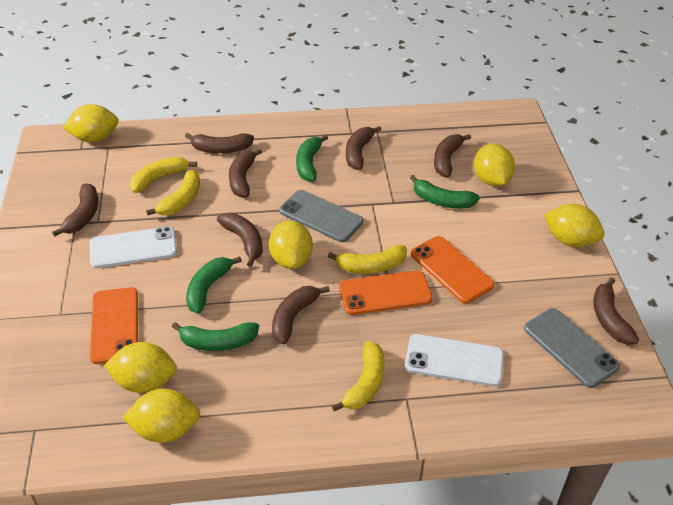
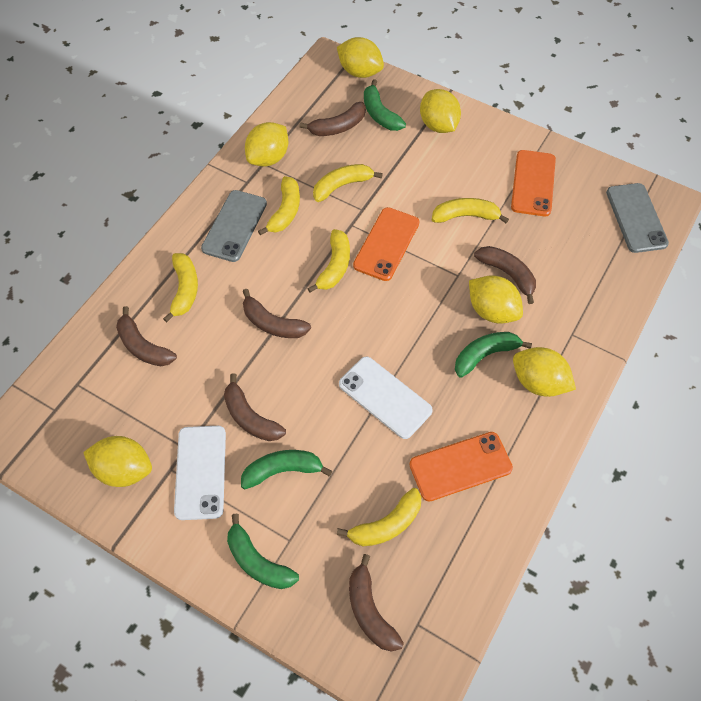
brown banana: 8 -> 6
yellow banana: 4 -> 6

